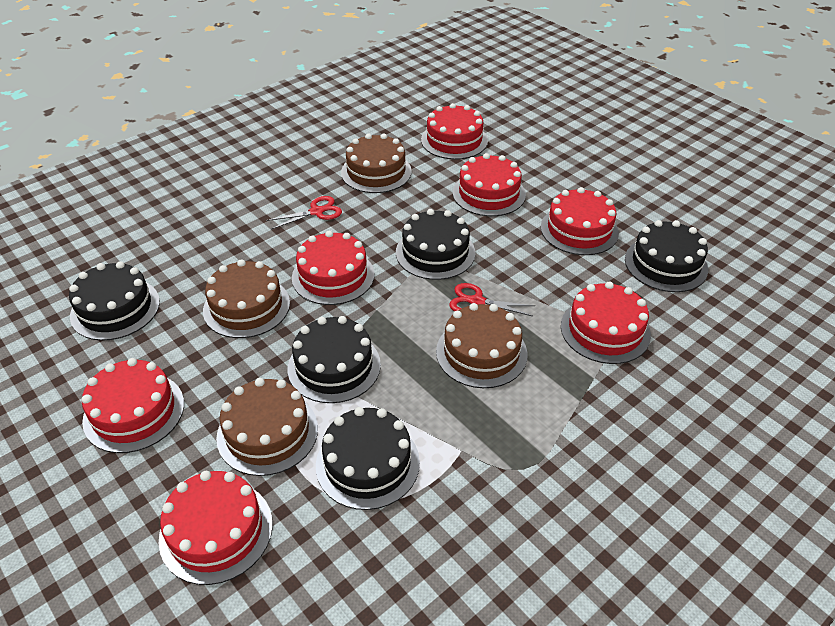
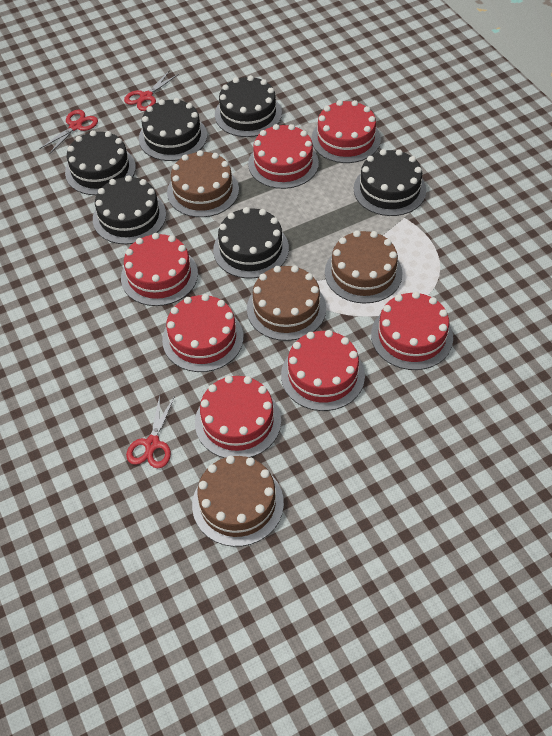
black cake: 5 -> 6
red scissors: 2 -> 3

